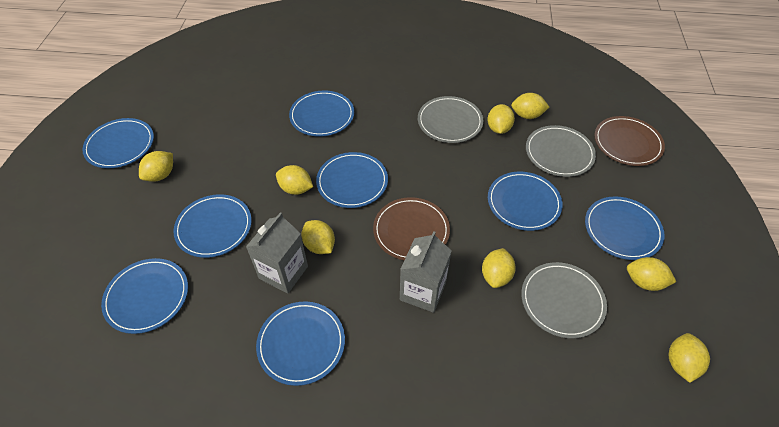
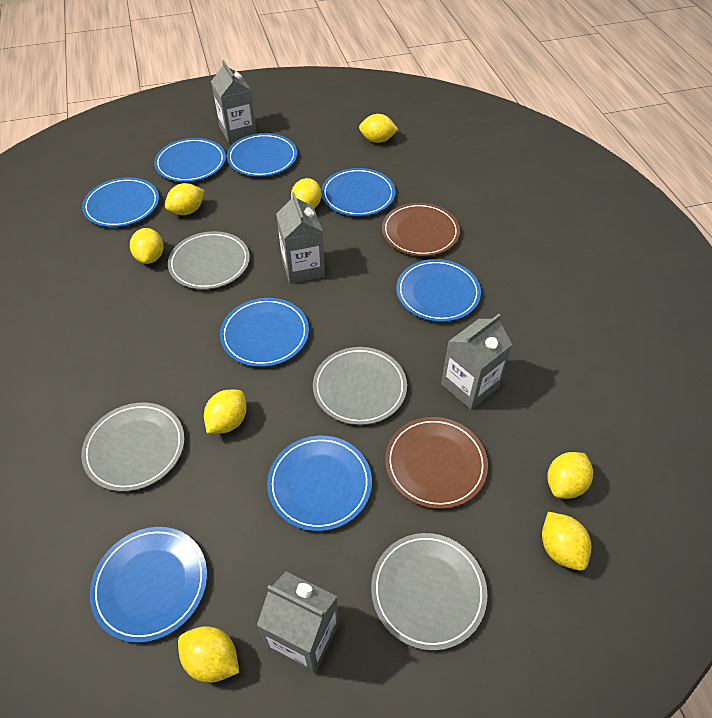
grey carton: 2 -> 4
grey plate: 3 -> 4

